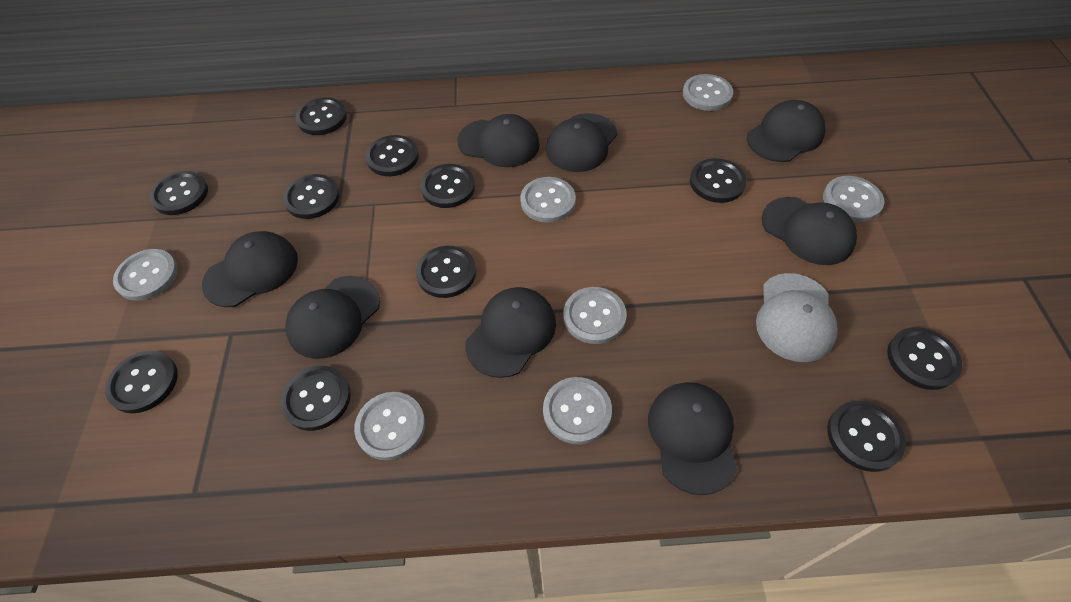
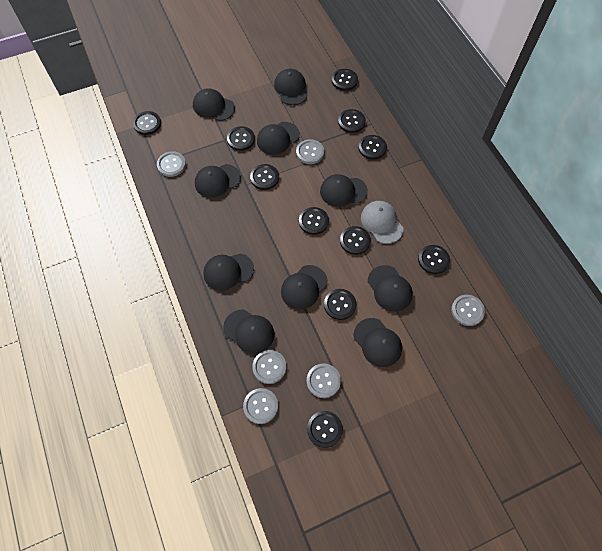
black cap: 8 -> 10
grey button: 7 -> 6

